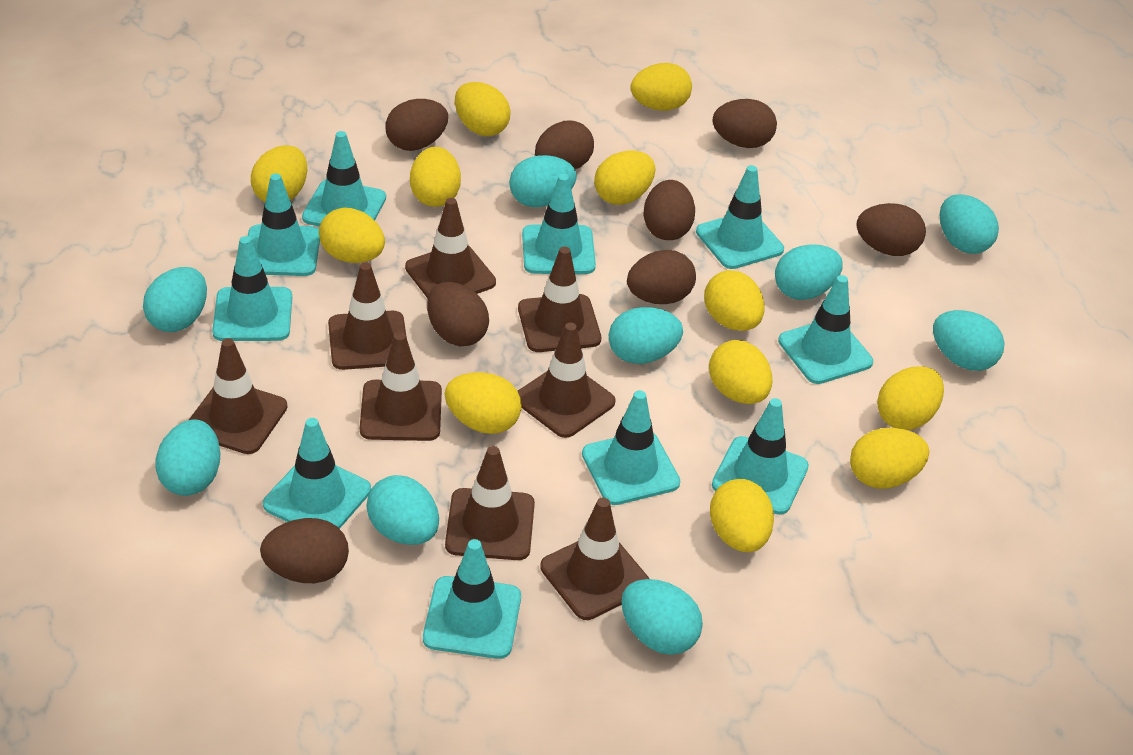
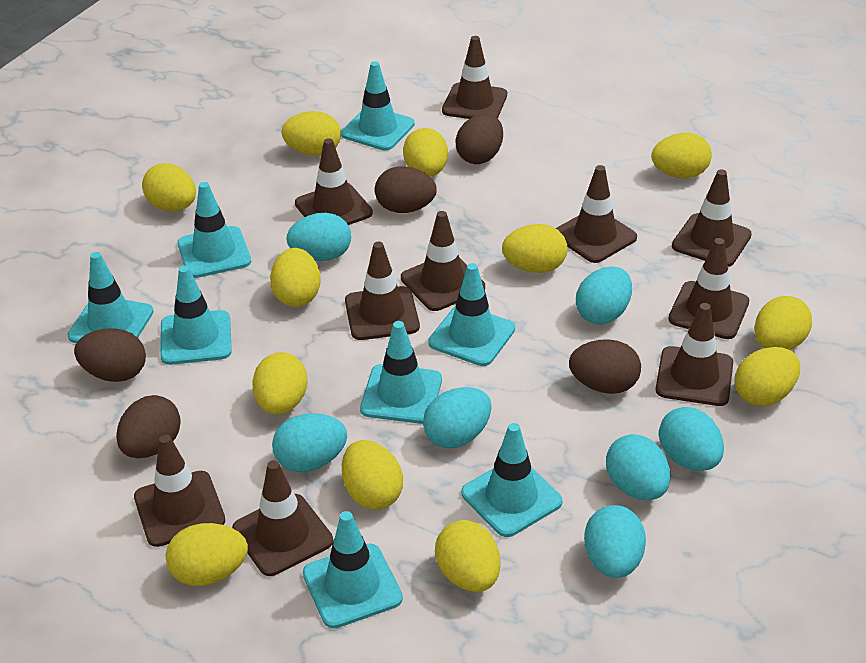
brown egg: 8 -> 5
brown traffic cone: 8 -> 10
turquoise egg: 9 -> 7
turquoise traffic cone: 10 -> 8

